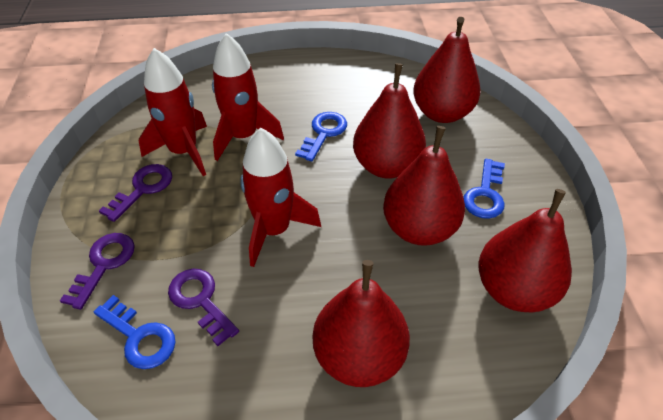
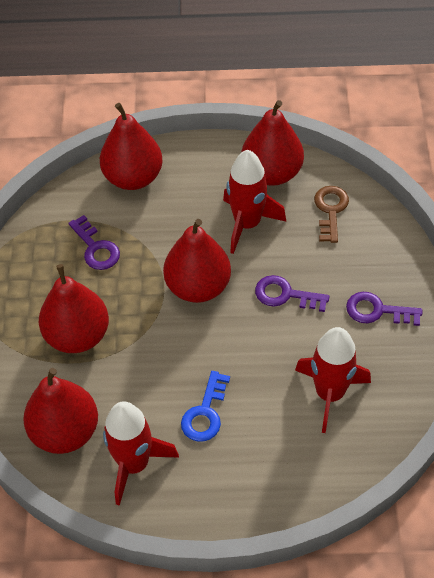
blue key: 3 -> 1
brown key: 0 -> 1

